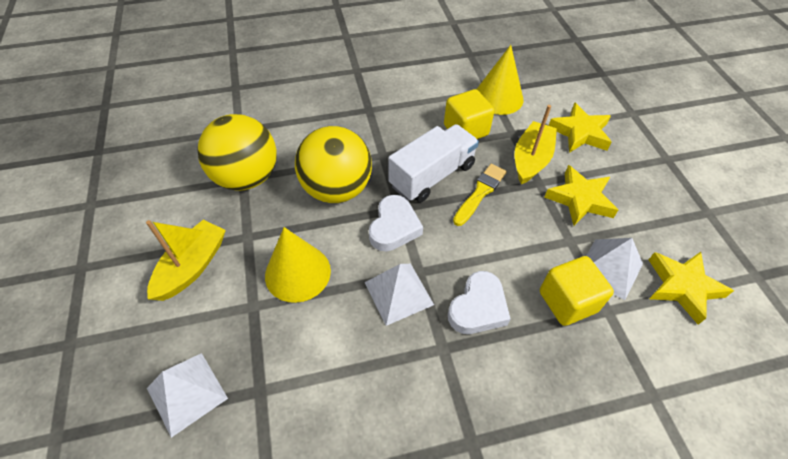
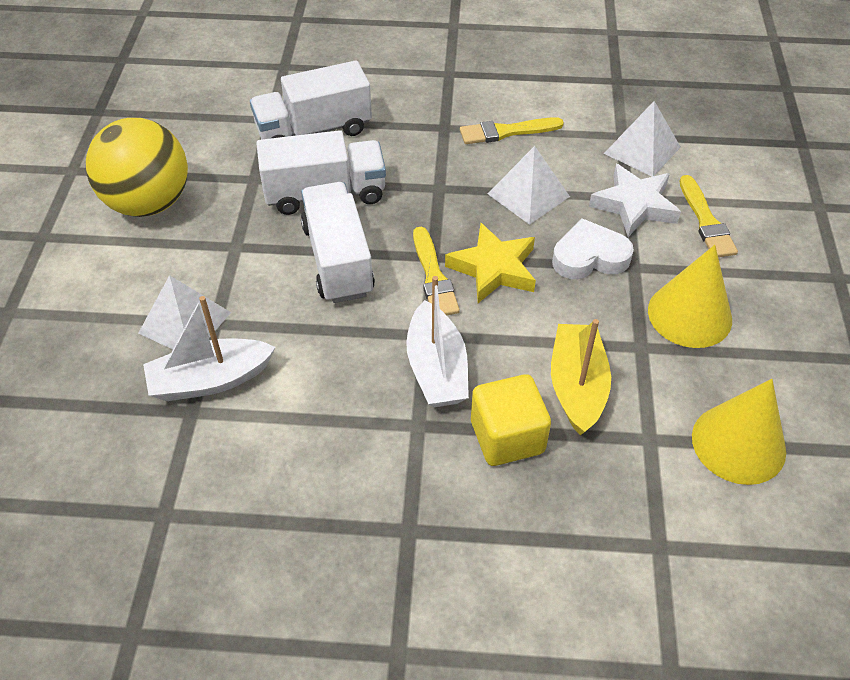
white boat: 0 -> 2
white heart: 2 -> 1
white star: 0 -> 1
white truck: 1 -> 3
yellow ball: 2 -> 1
yellow boat: 2 -> 1
yellow brush: 1 -> 3
yellow cube: 2 -> 1
yellow star: 3 -> 1

